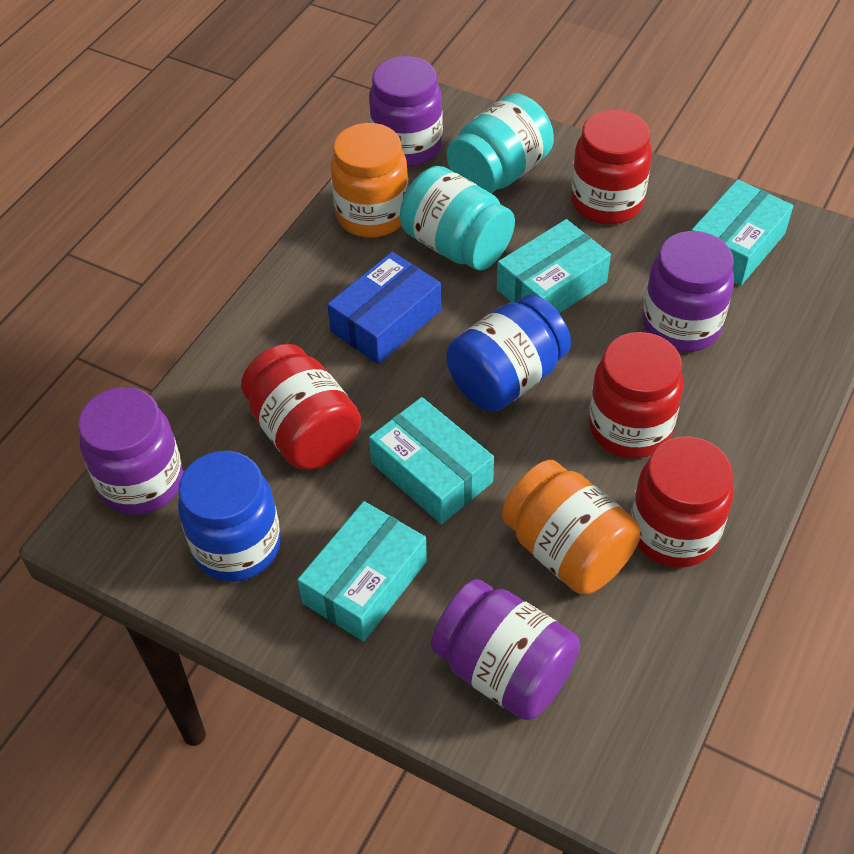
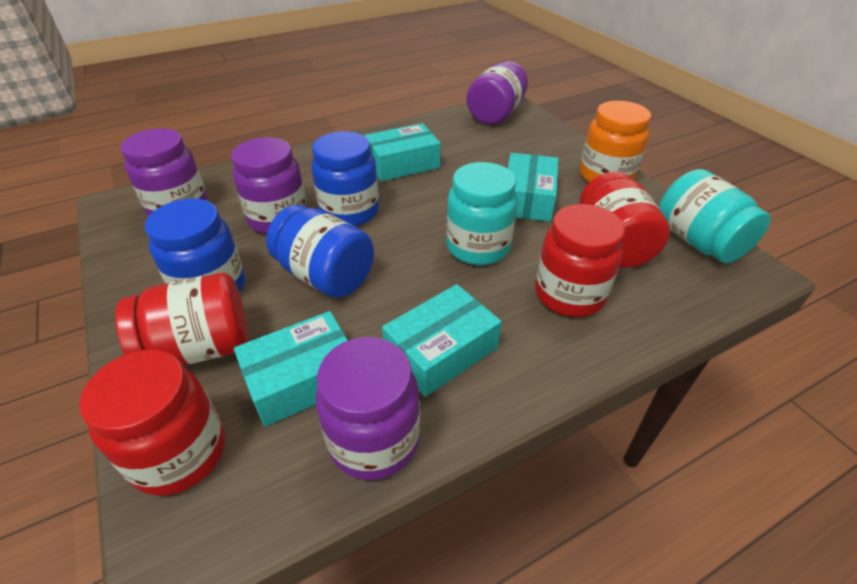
blue box: 1 -> 0
blue jar: 2 -> 3
orange jar: 2 -> 1

